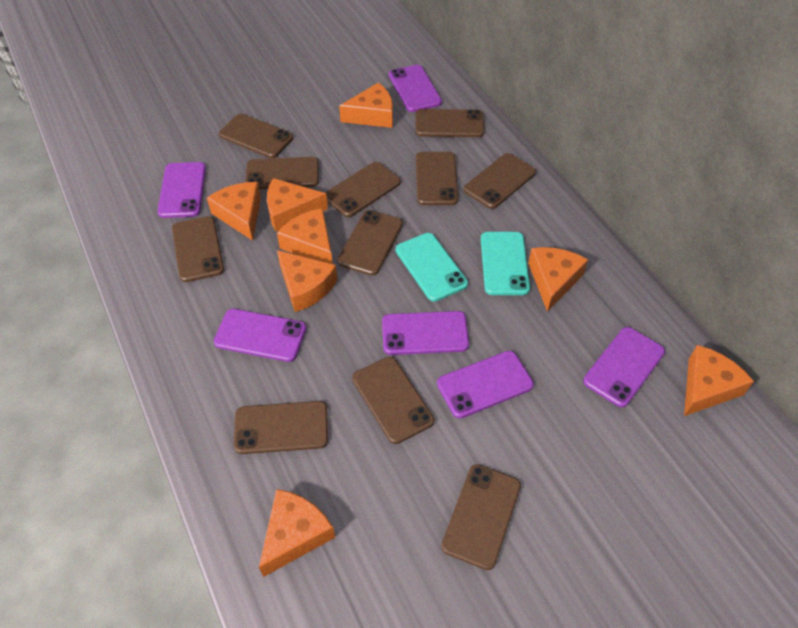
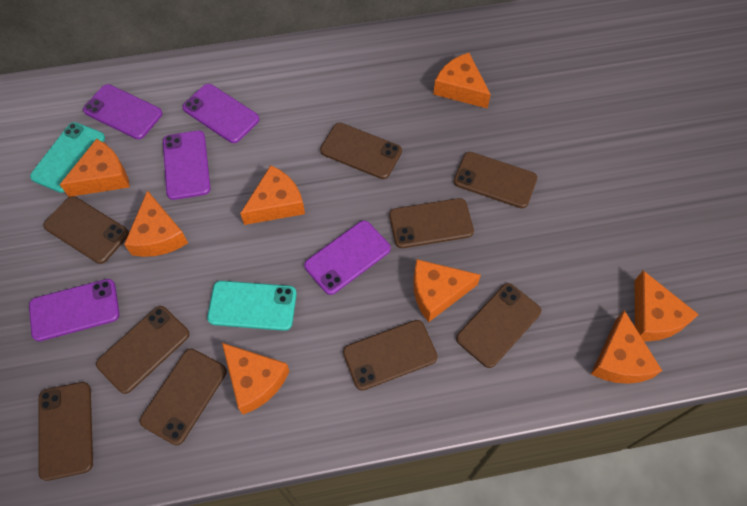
brown phone: 11 -> 9
purple phone: 6 -> 5

